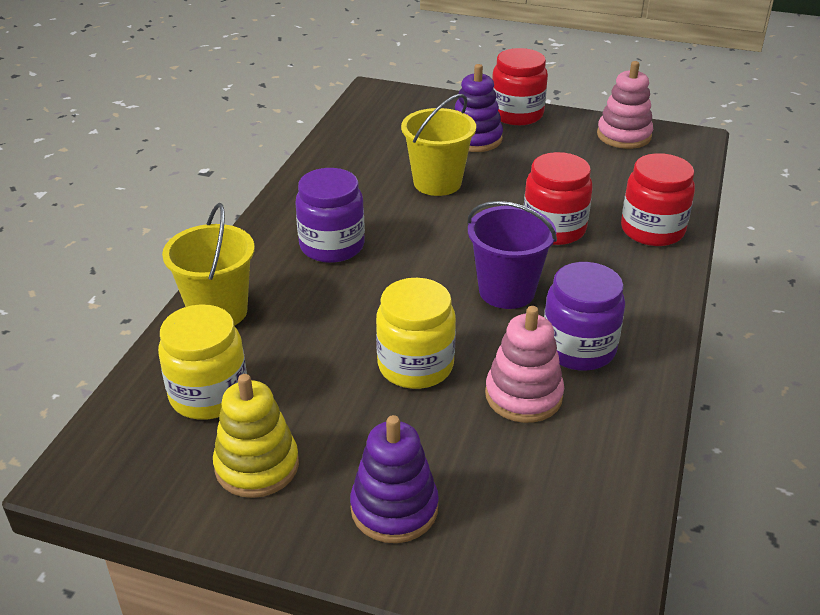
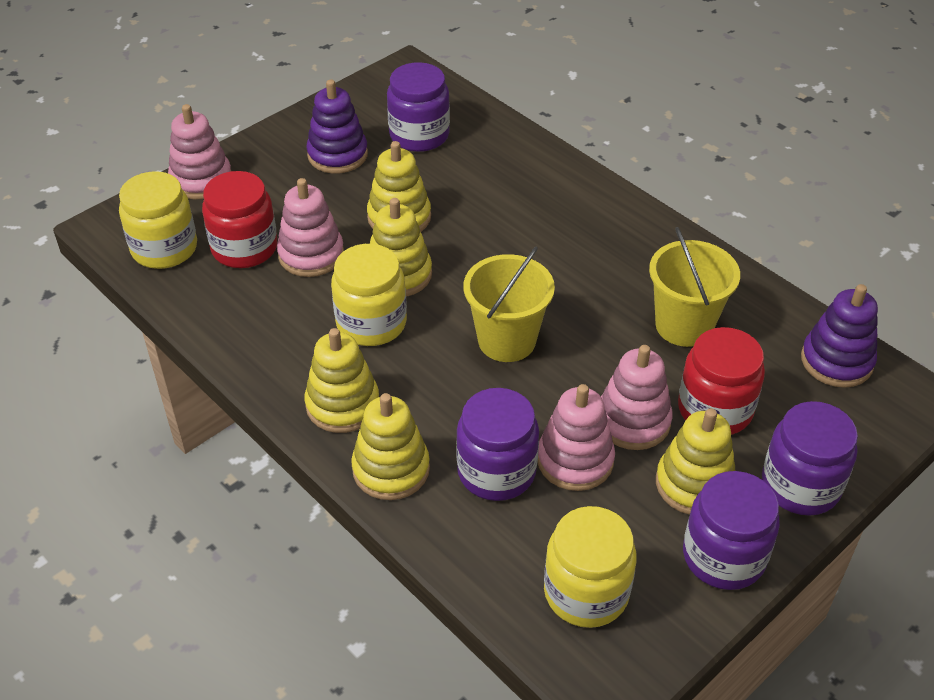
pink stacking toy: 2 -> 4
purple bucket: 1 -> 0
purple jar: 2 -> 4
red jar: 3 -> 2
yellow jar: 2 -> 3
yellow stacking toy: 1 -> 5

